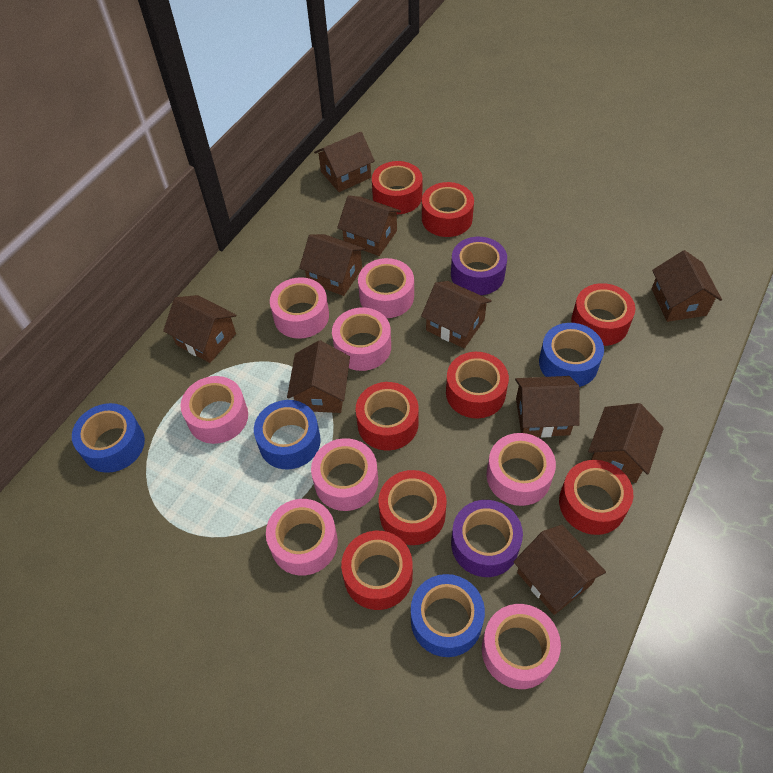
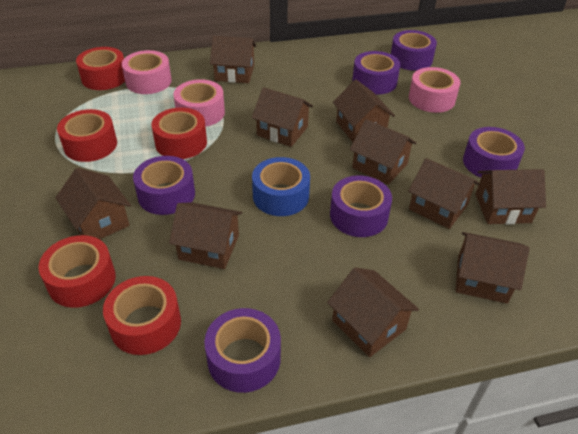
blue tape: 4 -> 1
pink tape: 8 -> 3
purple tape: 2 -> 6
red tape: 8 -> 5

